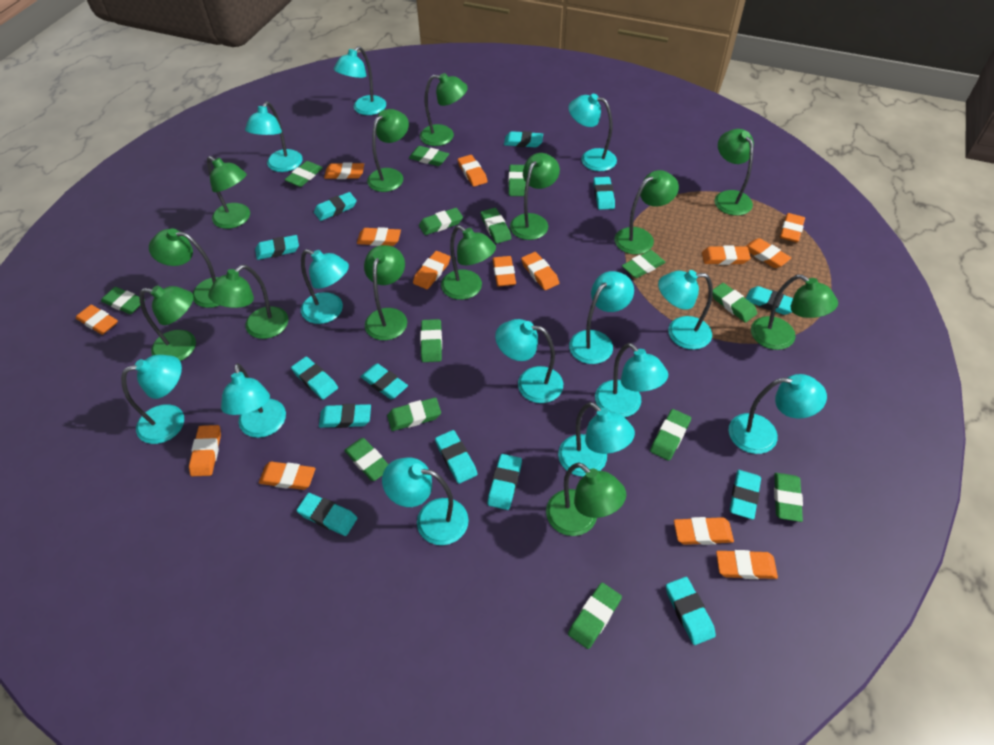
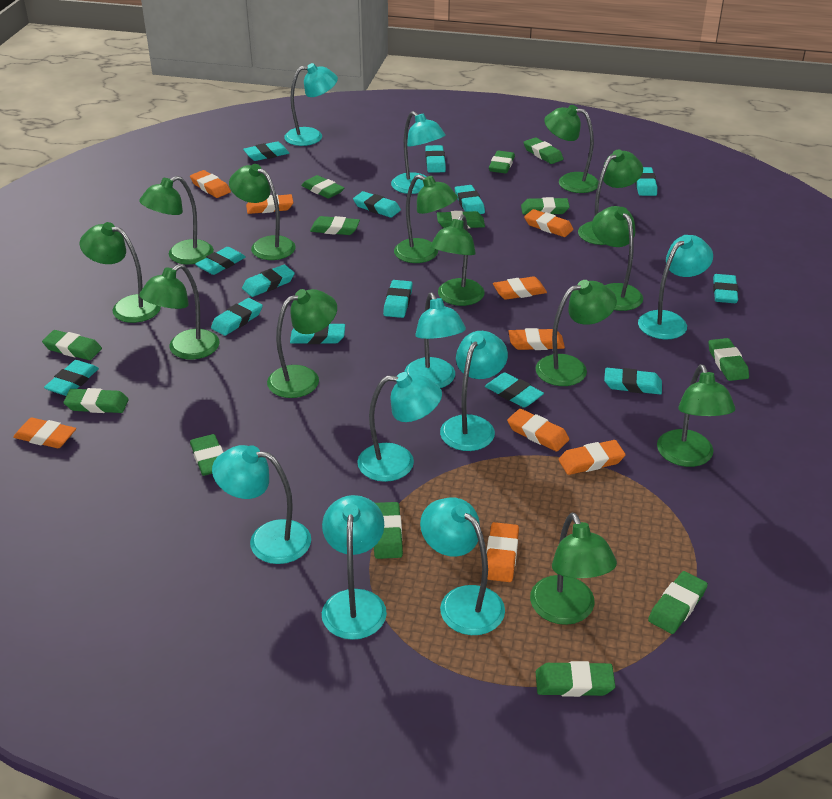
green eraser: 14 -> 13
orange eraser: 14 -> 9
turquoise eraser: 13 -> 14
turquoise lamp: 13 -> 9

